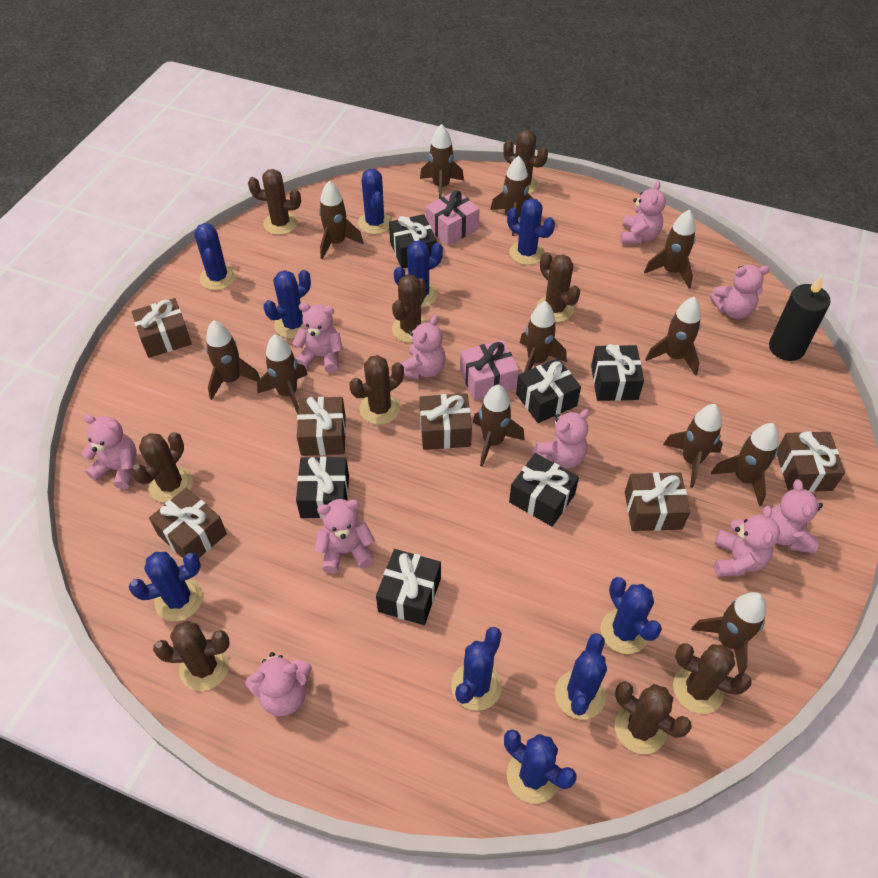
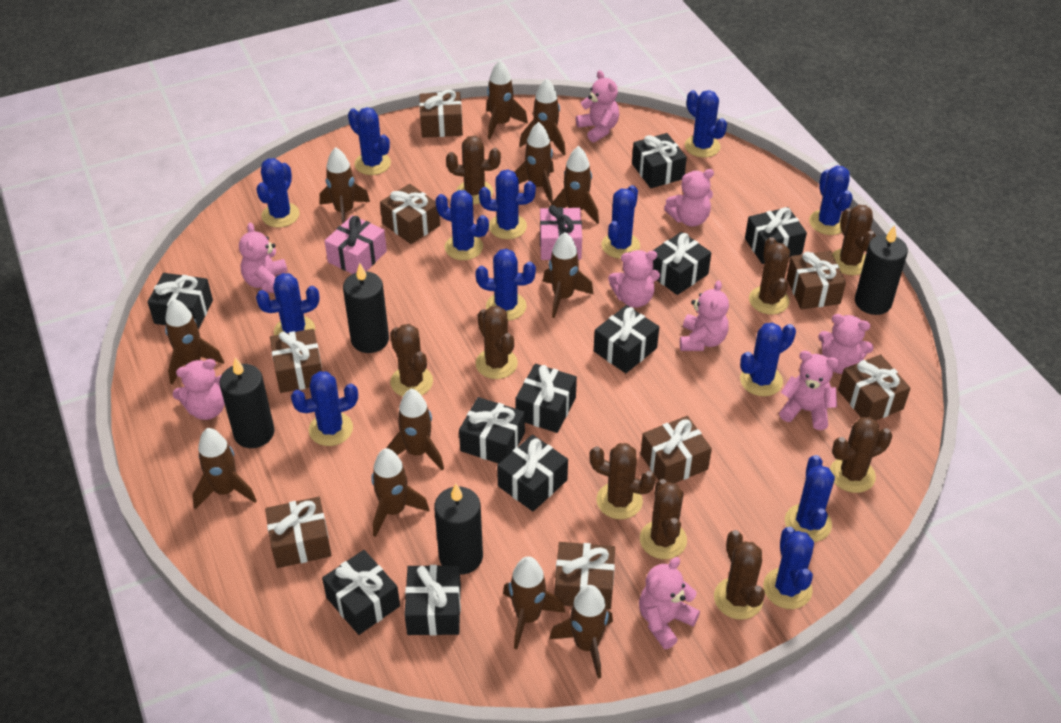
black candle: 1 -> 4
black gift: 6 -> 10
blue cactus: 10 -> 13
brown gift: 6 -> 8
pink teddy bear: 10 -> 9

